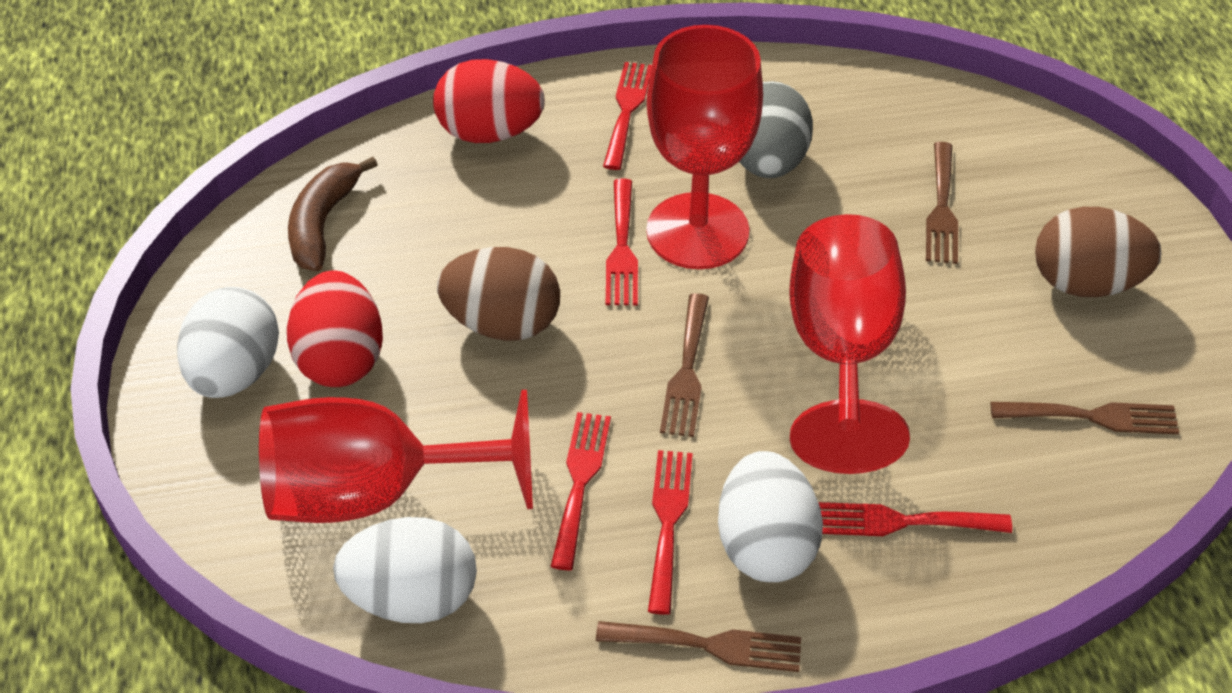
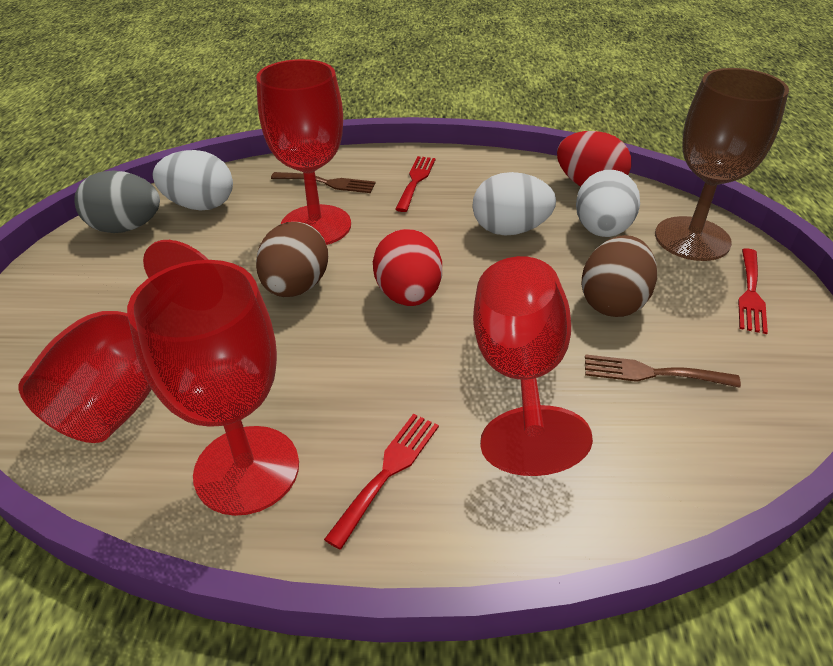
brown banana: 1 -> 0
brown fork: 4 -> 2
brown goblet: 0 -> 1
red fork: 5 -> 3
red goblet: 3 -> 4

